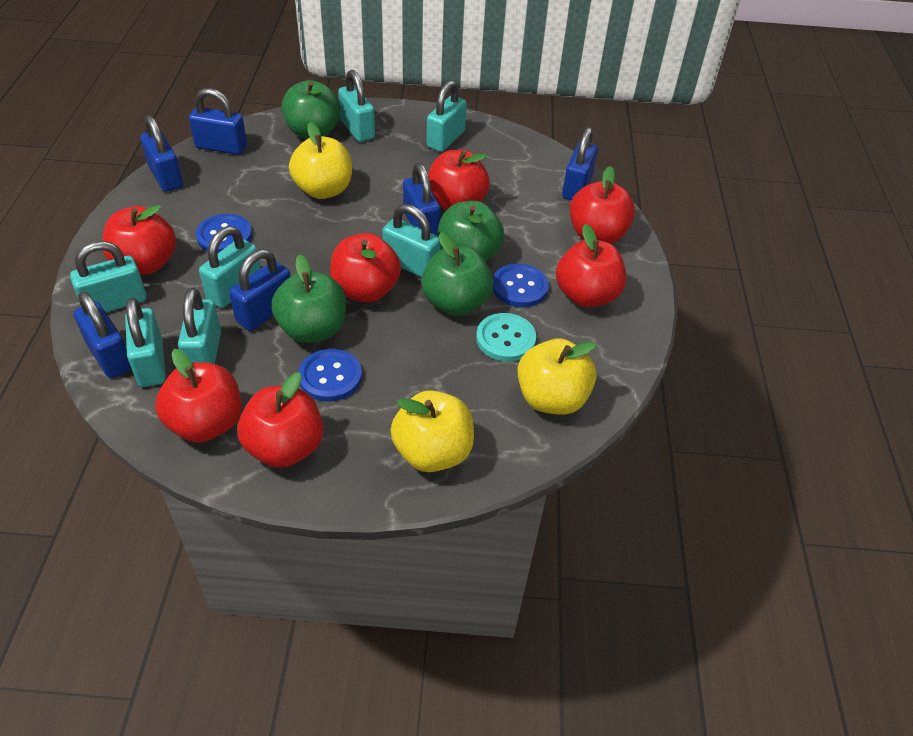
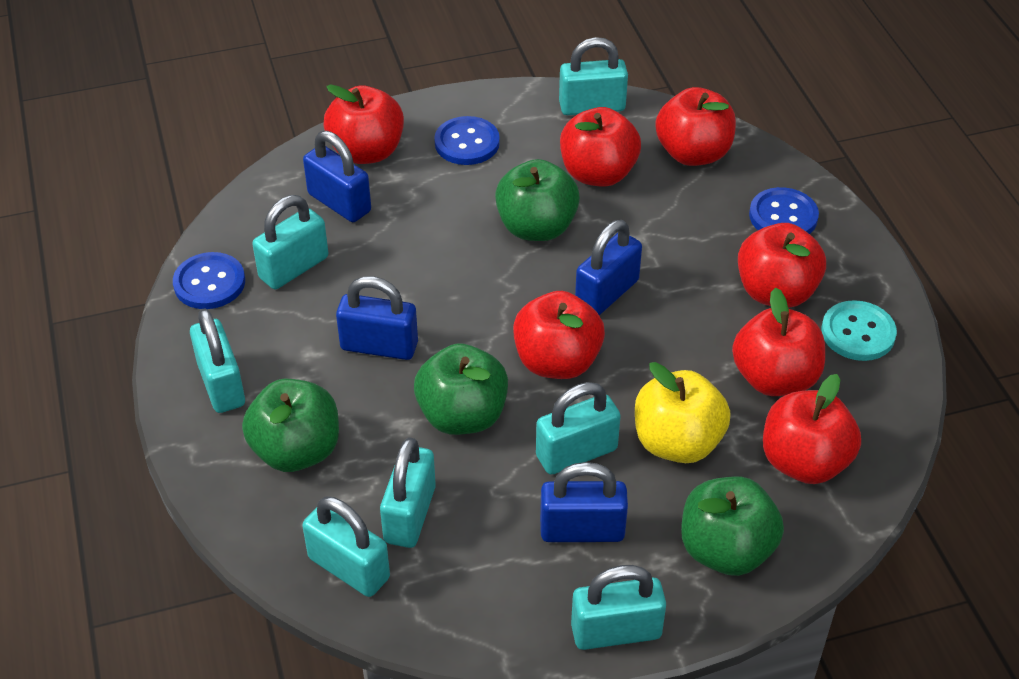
blue padlock: 6 -> 4
yellow apple: 3 -> 1

